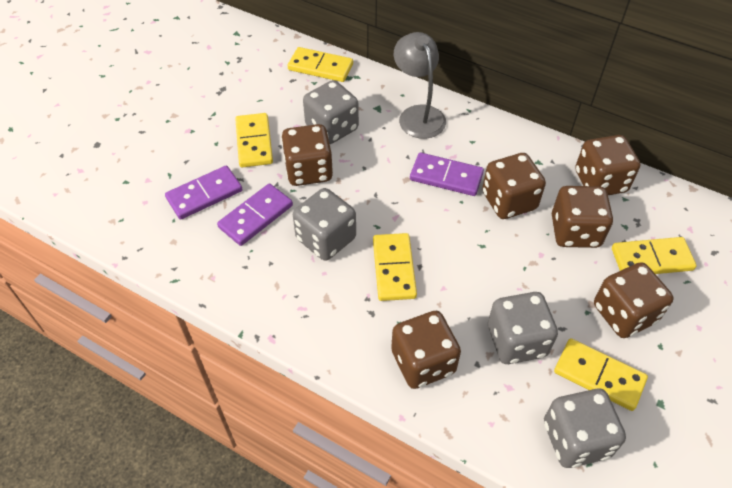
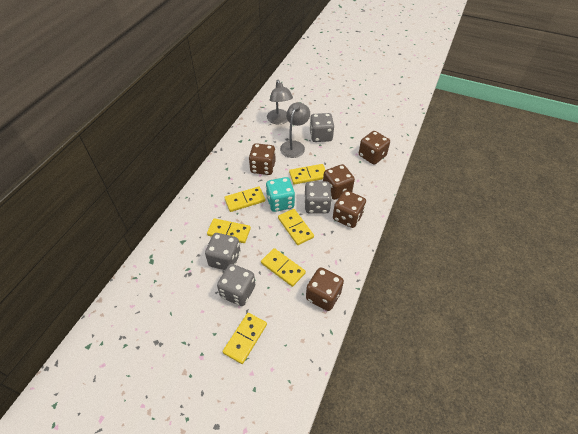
brown dice: 6 -> 5
grey lamp: 1 -> 2
purple domino: 3 -> 0
turquoise dice: 0 -> 1
yellow domino: 5 -> 6

